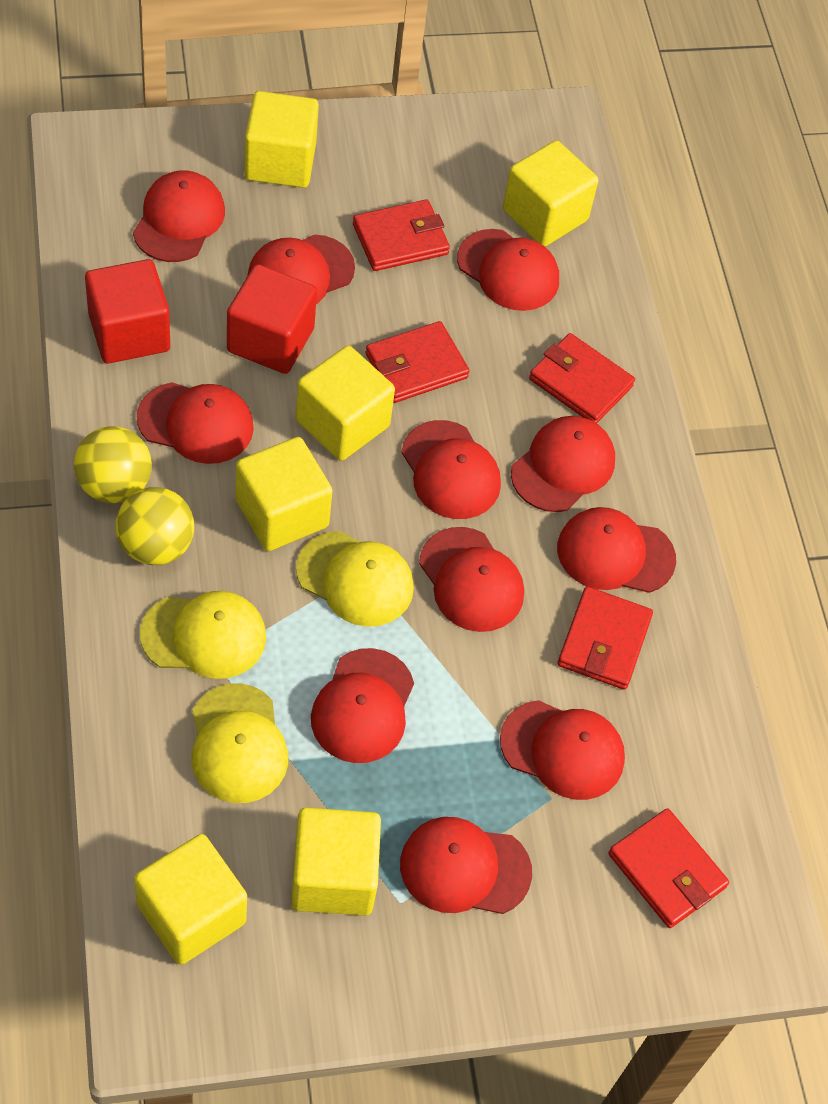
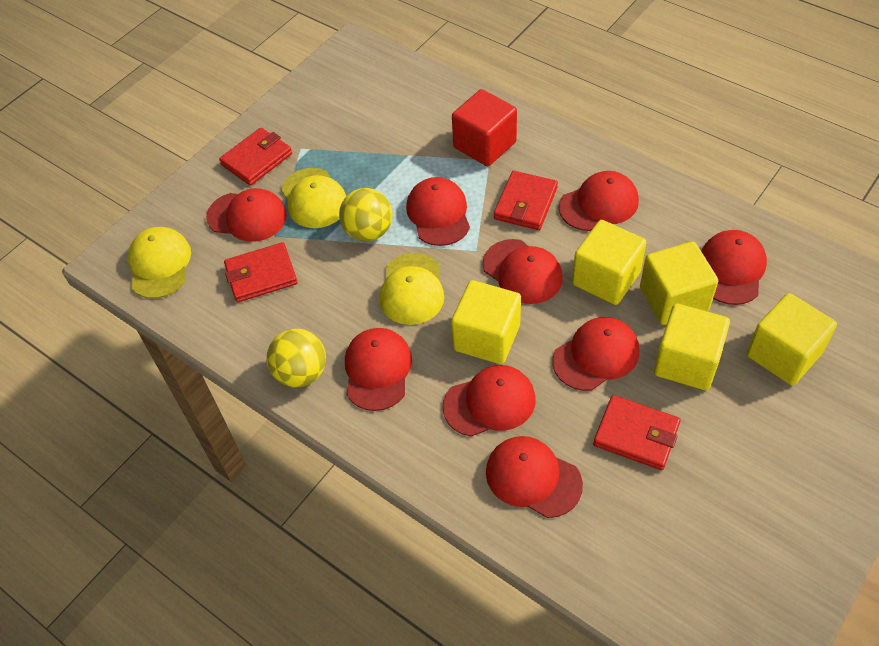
red cap: 11 -> 9
red cube: 2 -> 1
red wallet: 5 -> 4
yellow cube: 6 -> 5

